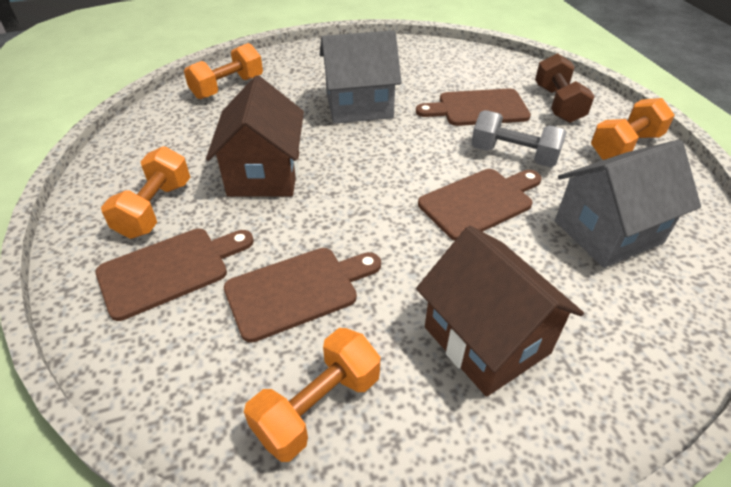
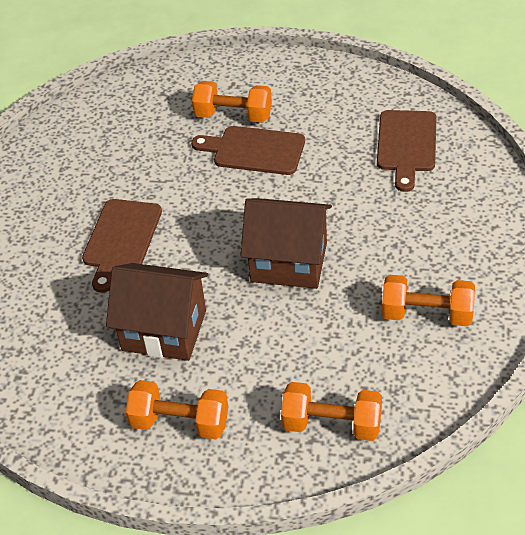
brown cutting board: 4 -> 3
brown dumbbell: 1 -> 0
grey dumbbell: 1 -> 0
grey house: 2 -> 0

